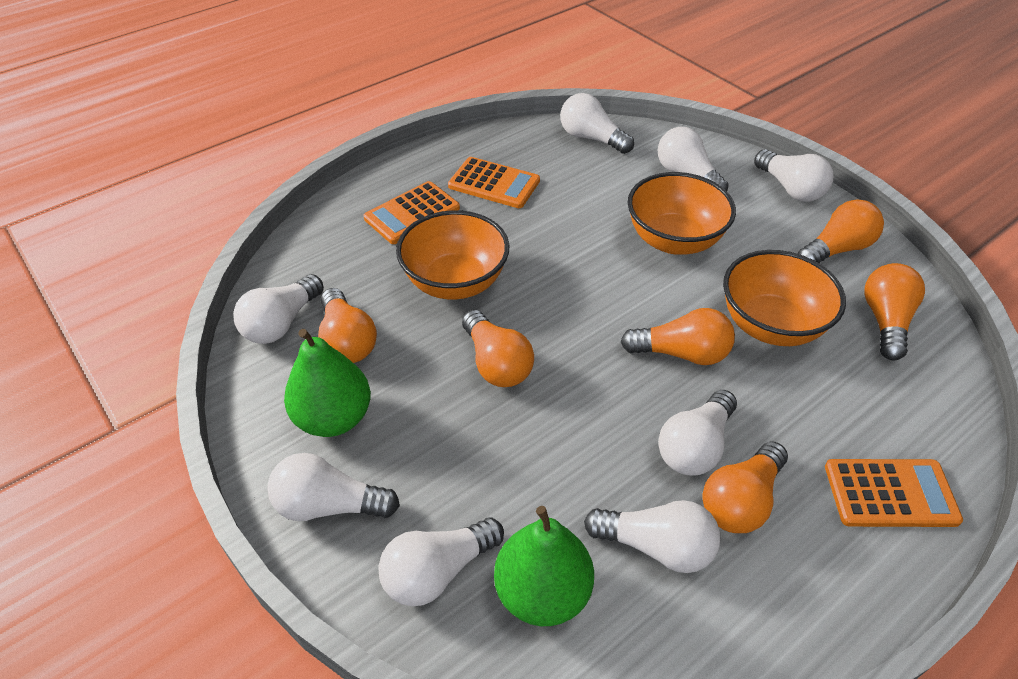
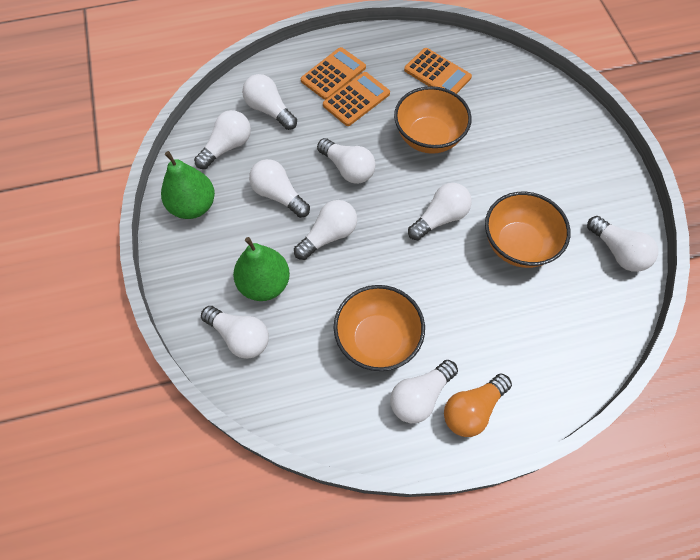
orange light bulb: 6 -> 1
white light bulb: 8 -> 9

